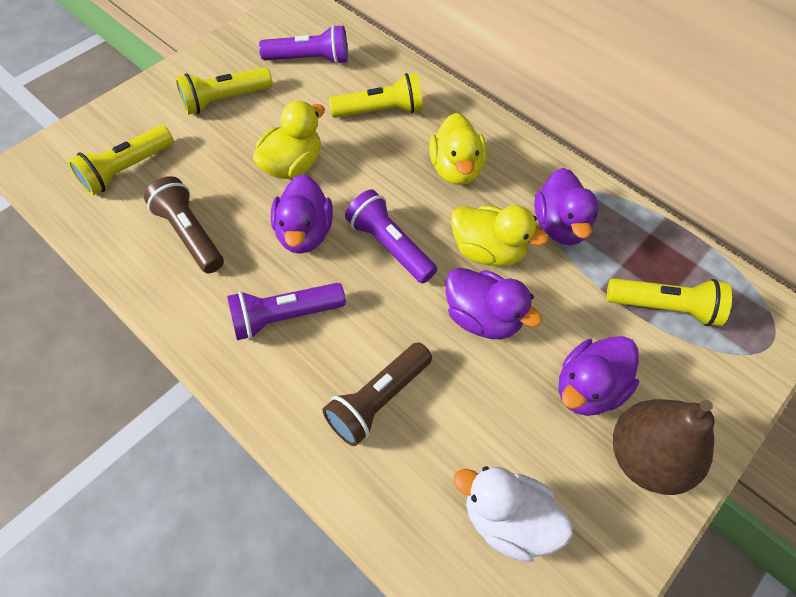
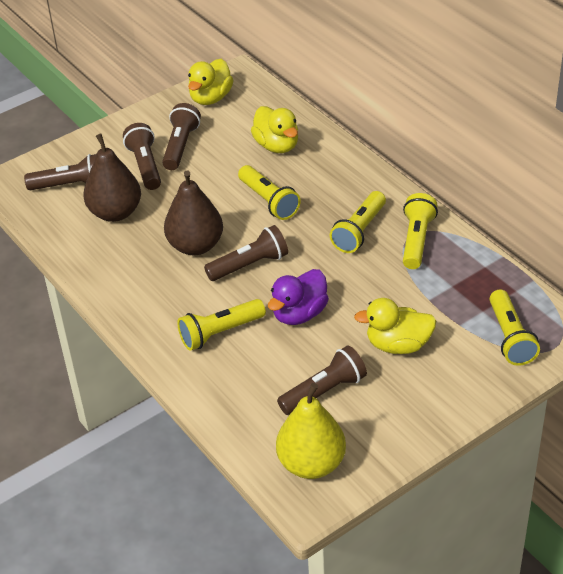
brown flashlight: 2 -> 5
brown pear: 1 -> 2
purple duck: 4 -> 1
purple flashlight: 3 -> 0
white duck: 1 -> 0
yellow flashlight: 4 -> 5
yellow pear: 0 -> 1

